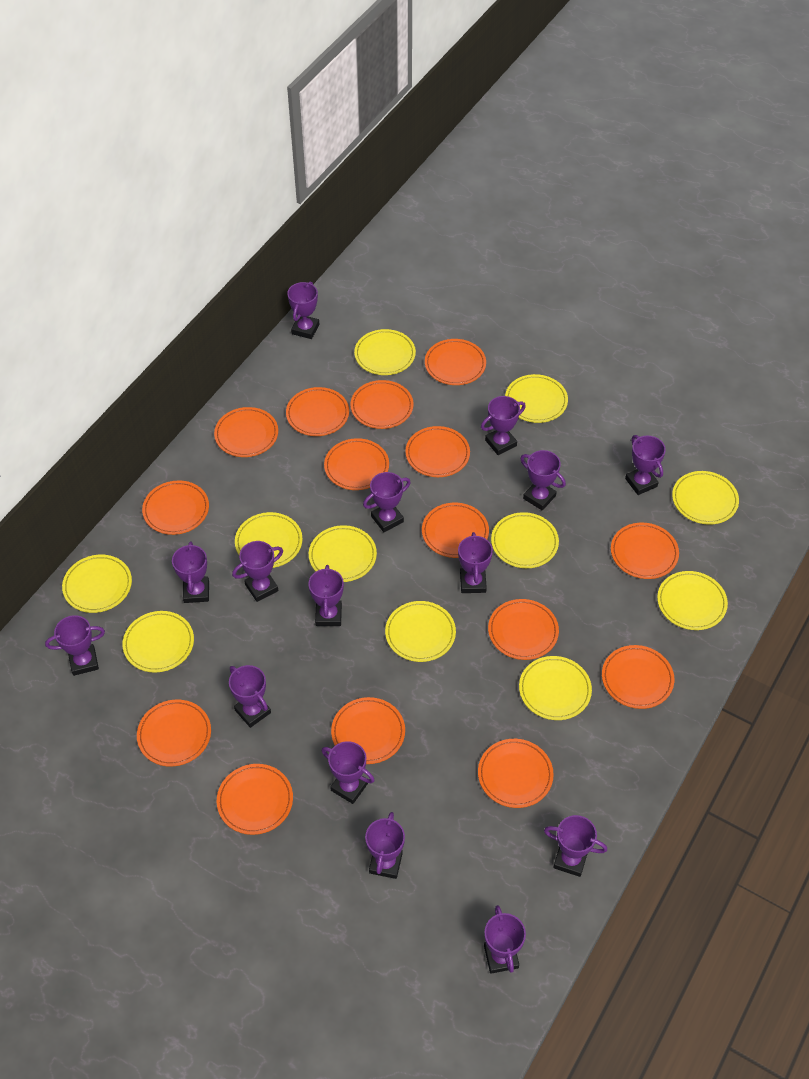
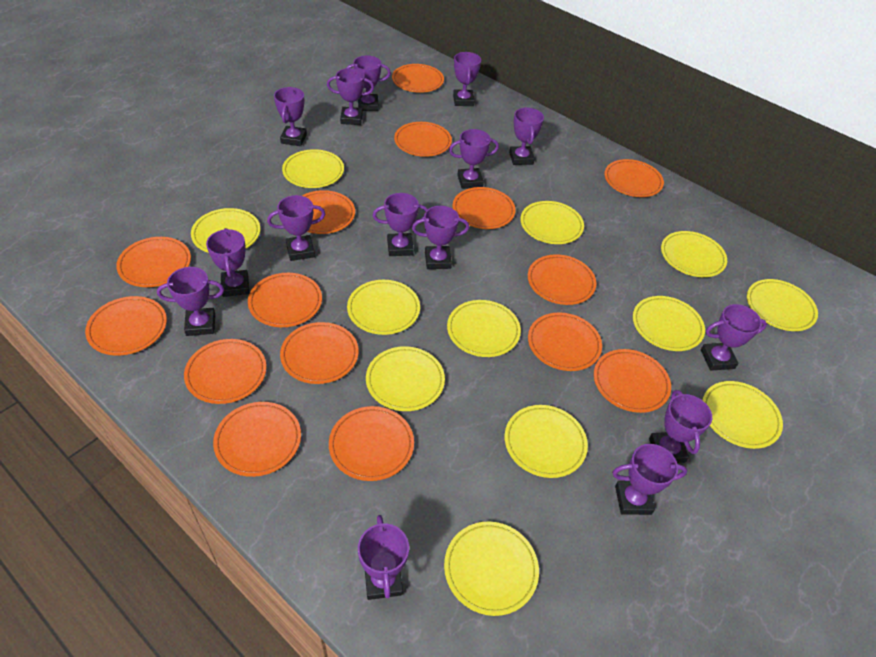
yellow plate: 11 -> 12

